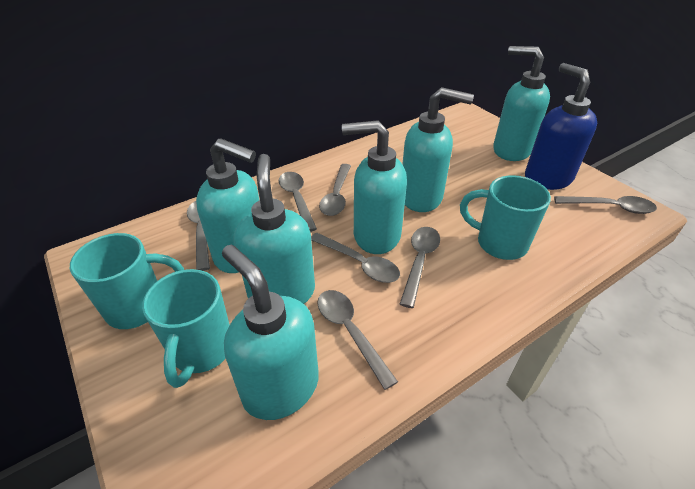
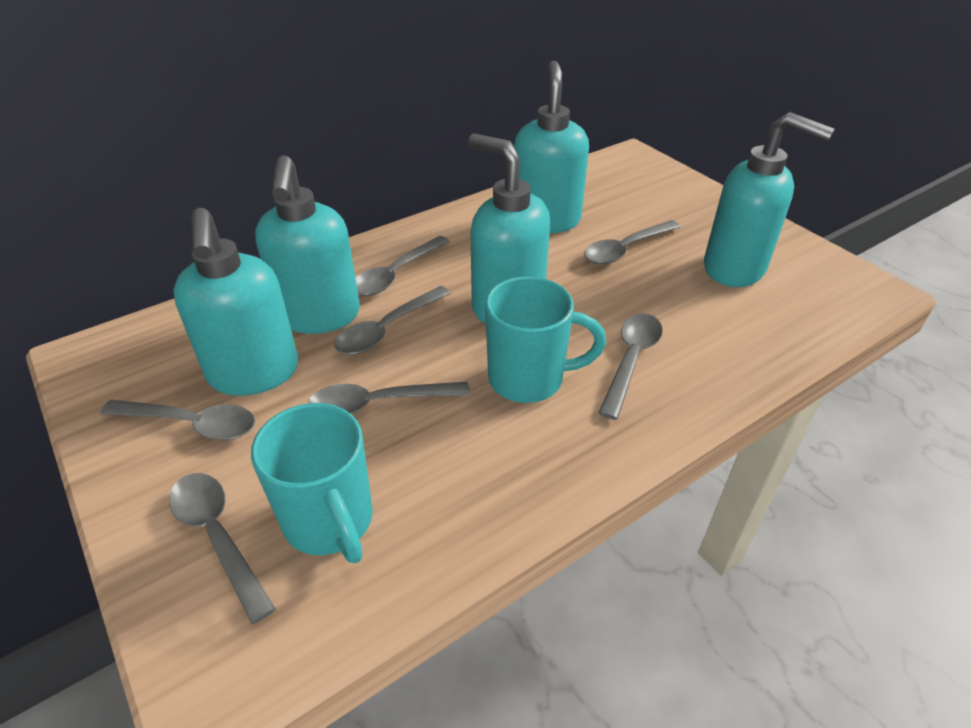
blue soap dispenser: 1 -> 0
turquoise mug: 3 -> 2
turquoise soap dispenser: 6 -> 5

